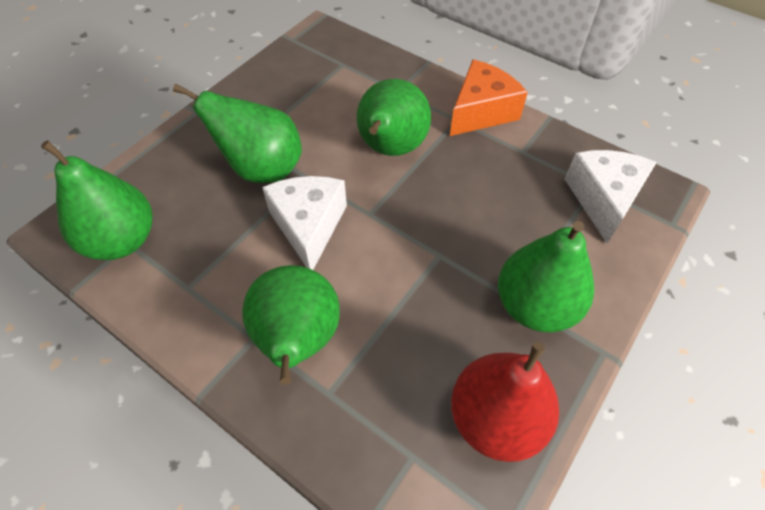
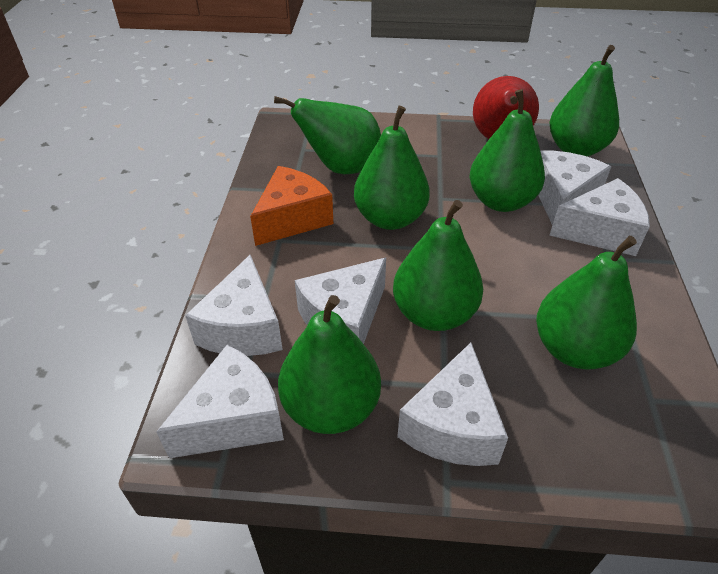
green pear: 5 -> 7
white cheese: 2 -> 6

